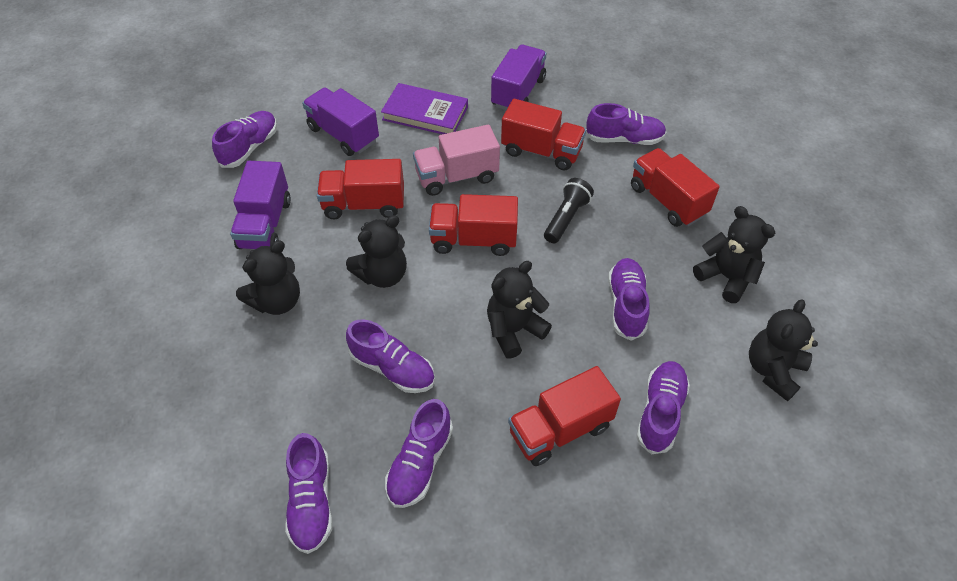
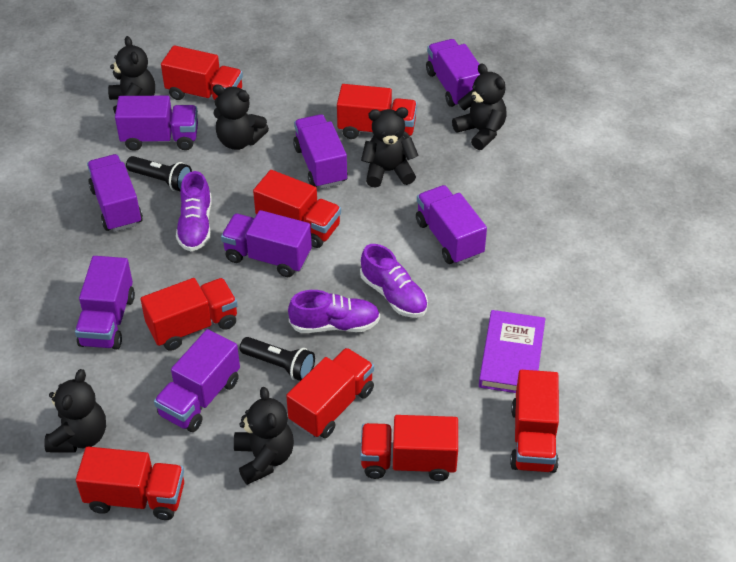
black flashlight: 1 -> 2
black teddy bear: 5 -> 6
pink truck: 1 -> 0
purple shoe: 7 -> 3
purple truck: 3 -> 8
red truck: 5 -> 8

